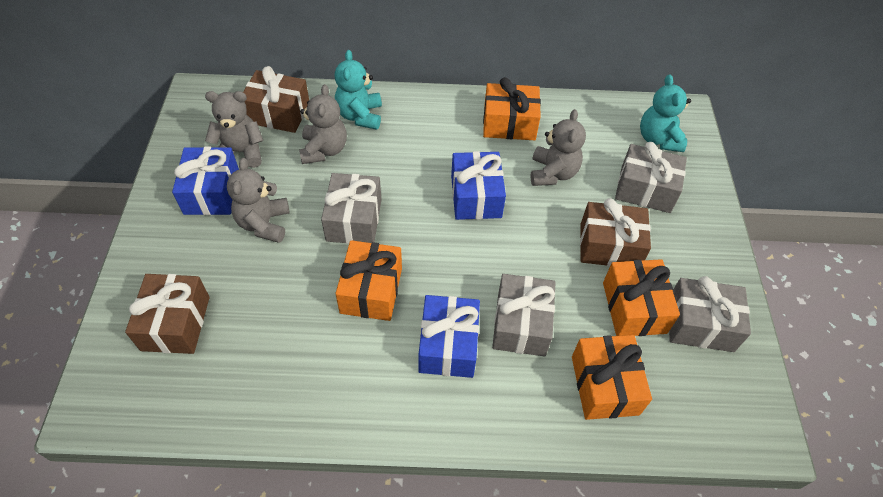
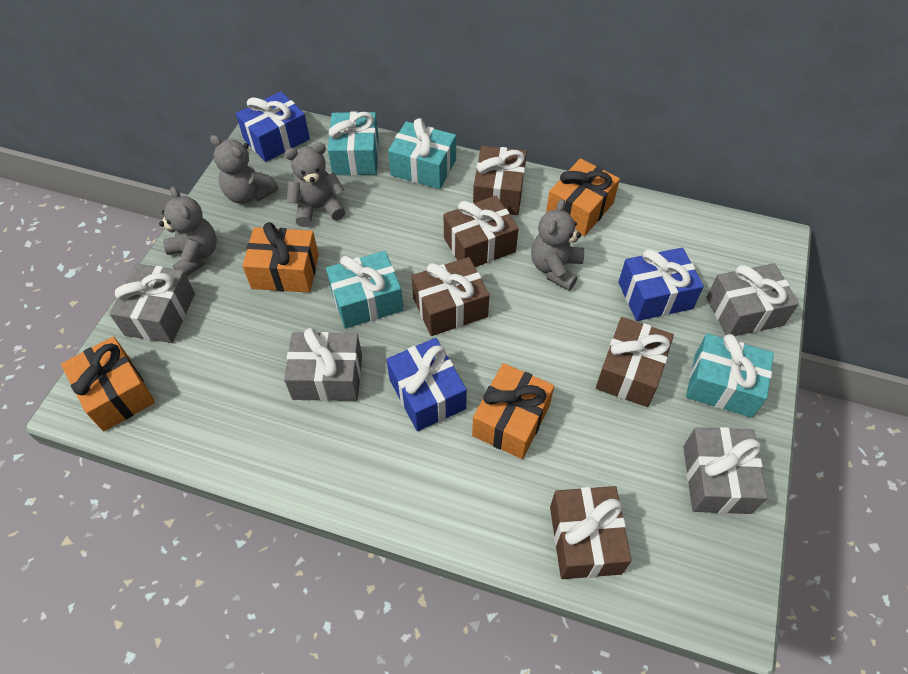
brown gift: 3 -> 5
turquoise gift: 0 -> 4
turquoise teddy bear: 2 -> 0

